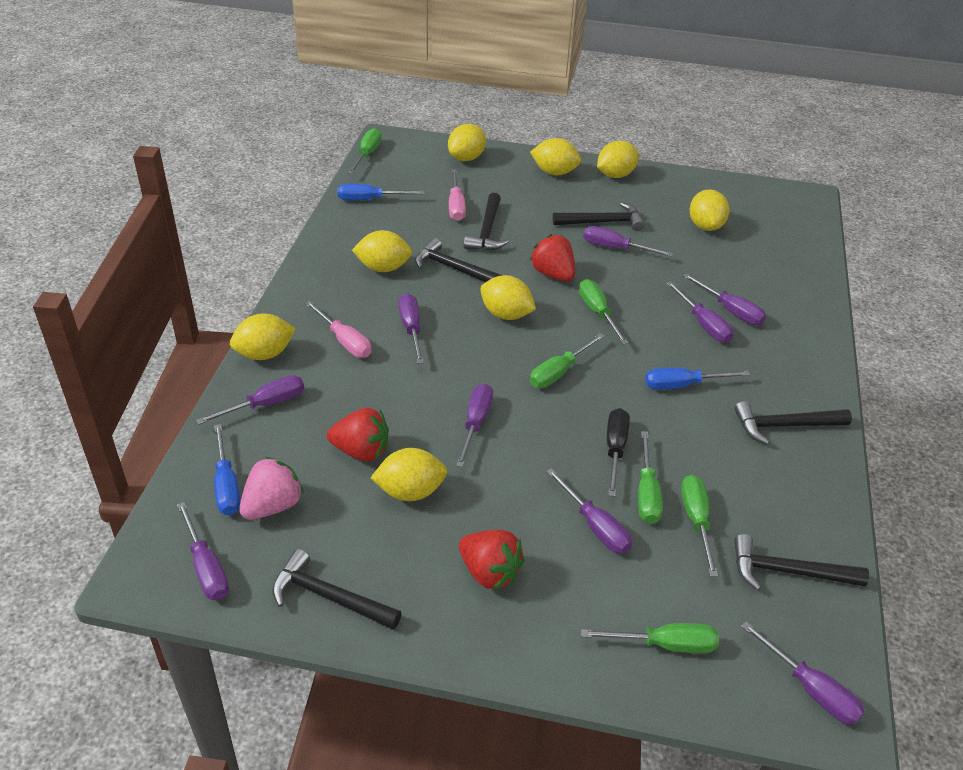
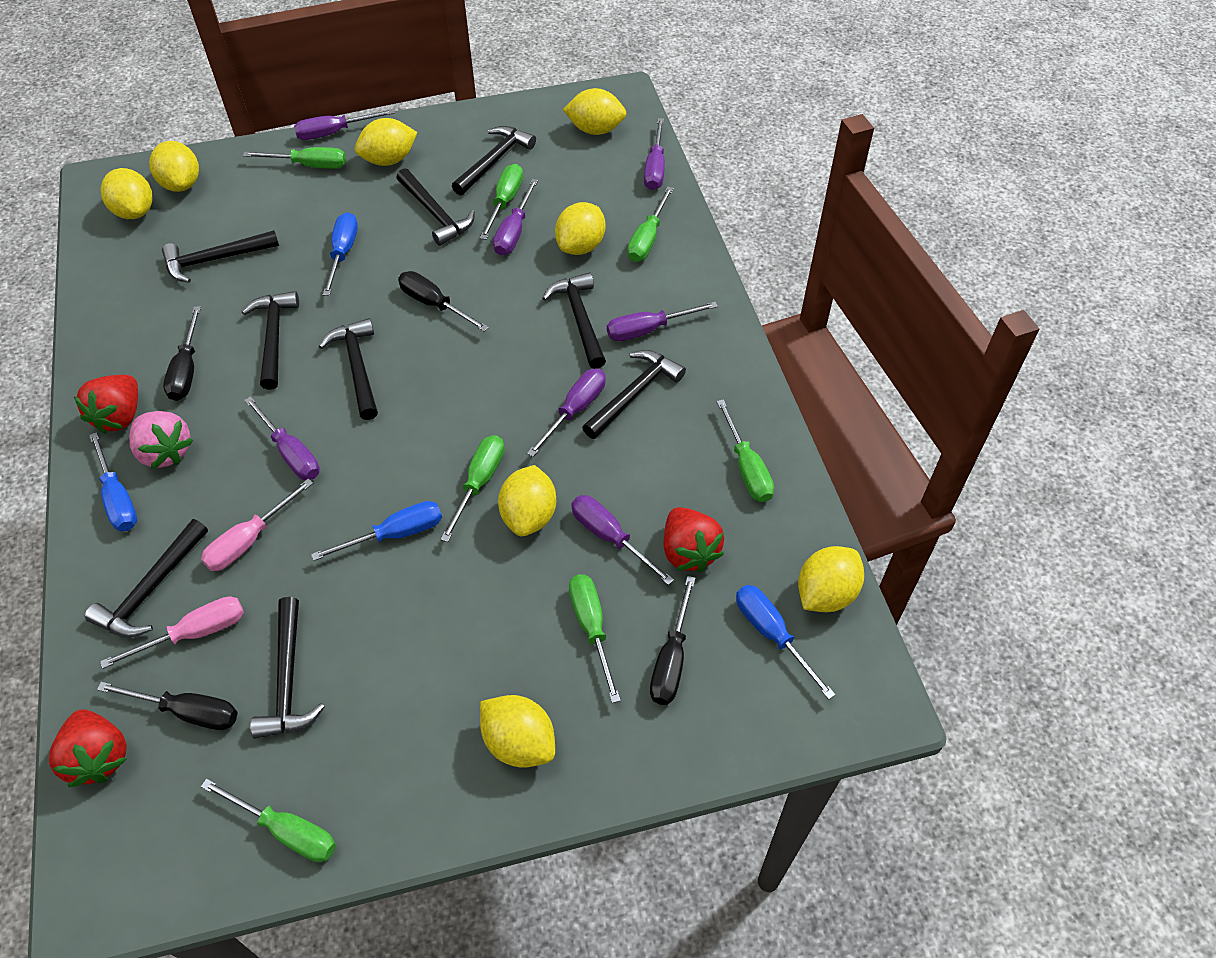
black hammer: 6 -> 9
black screwdriver: 1 -> 4
blue screwdriver: 3 -> 4
green screwdriver: 6 -> 7
purple screwdriver: 9 -> 7

